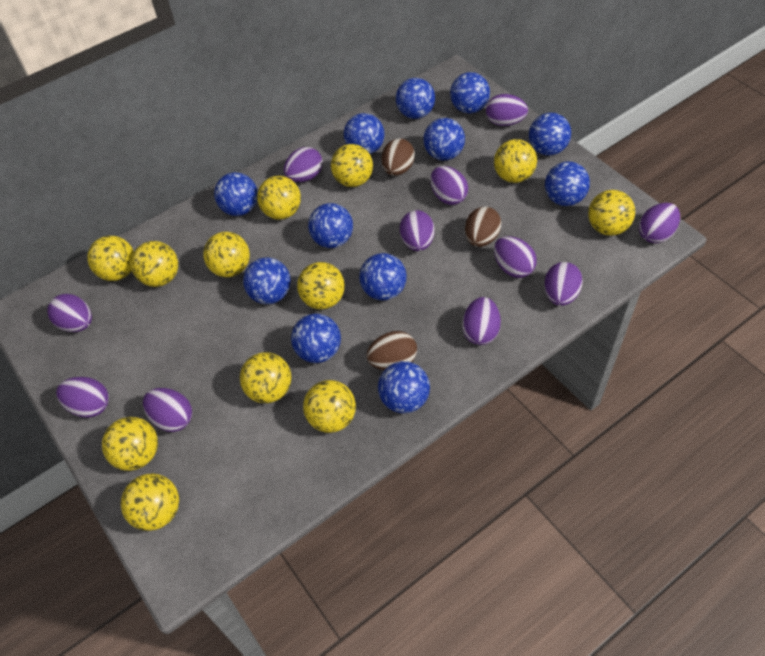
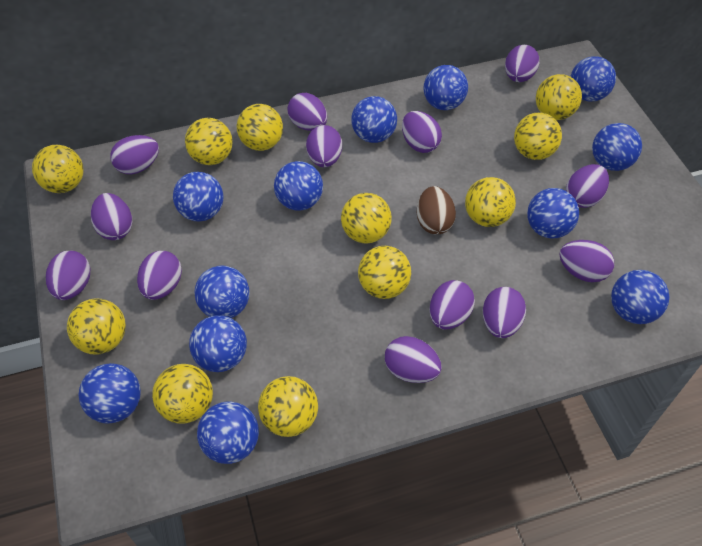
brown egg: 3 -> 1
purple egg: 11 -> 13
yellow ball: 12 -> 11

